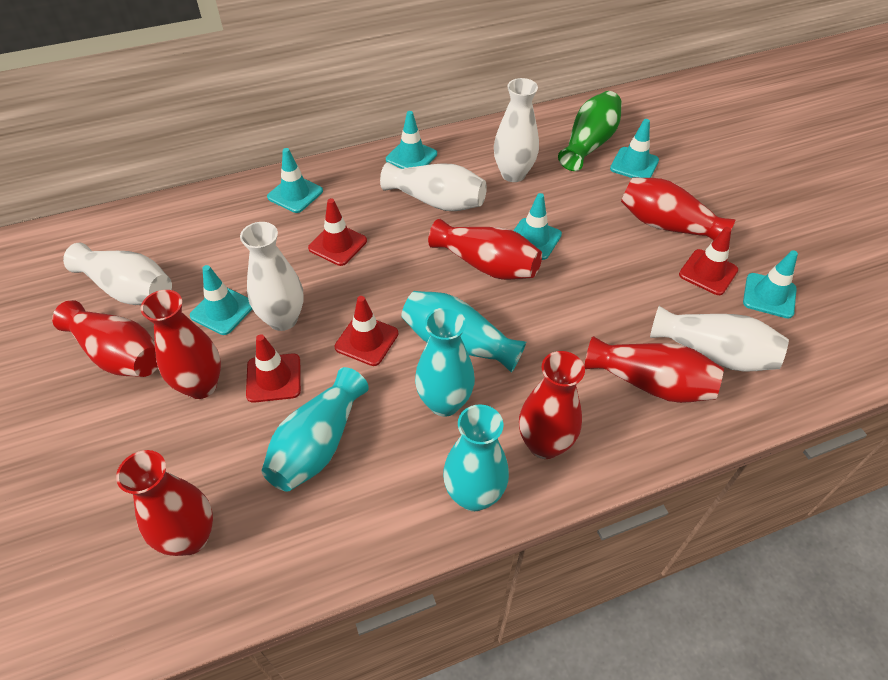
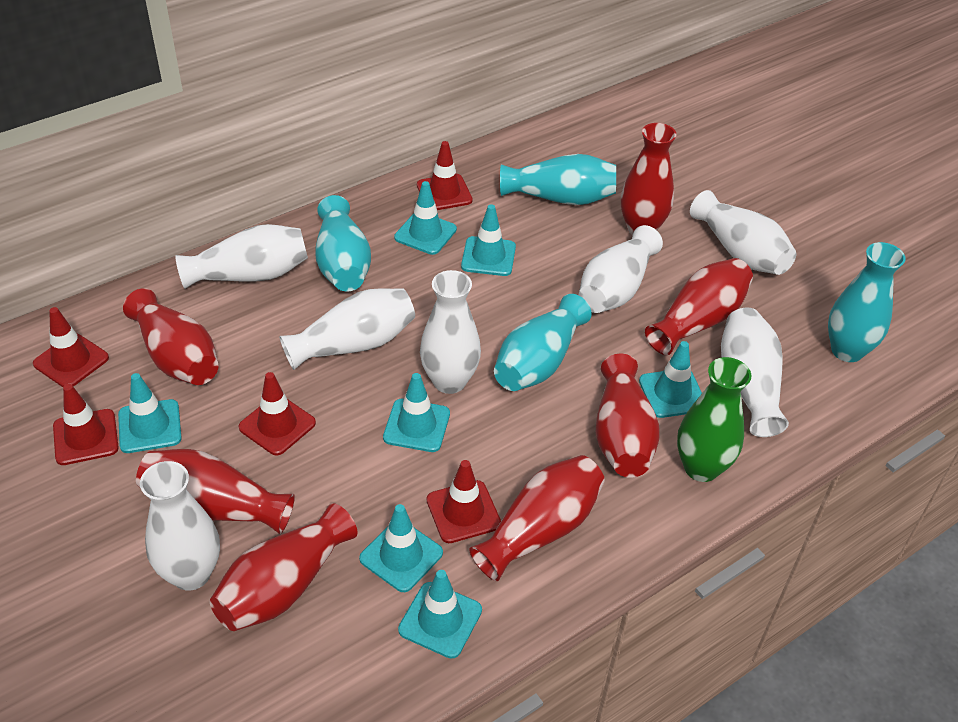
red traffic cone: 4 -> 5
turquoise traffic cone: 6 -> 7
white vase: 5 -> 7

